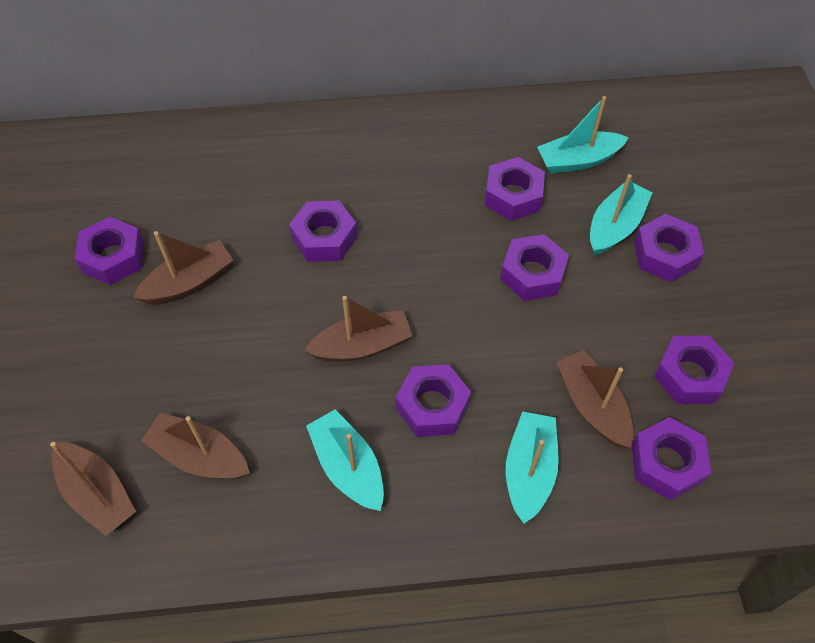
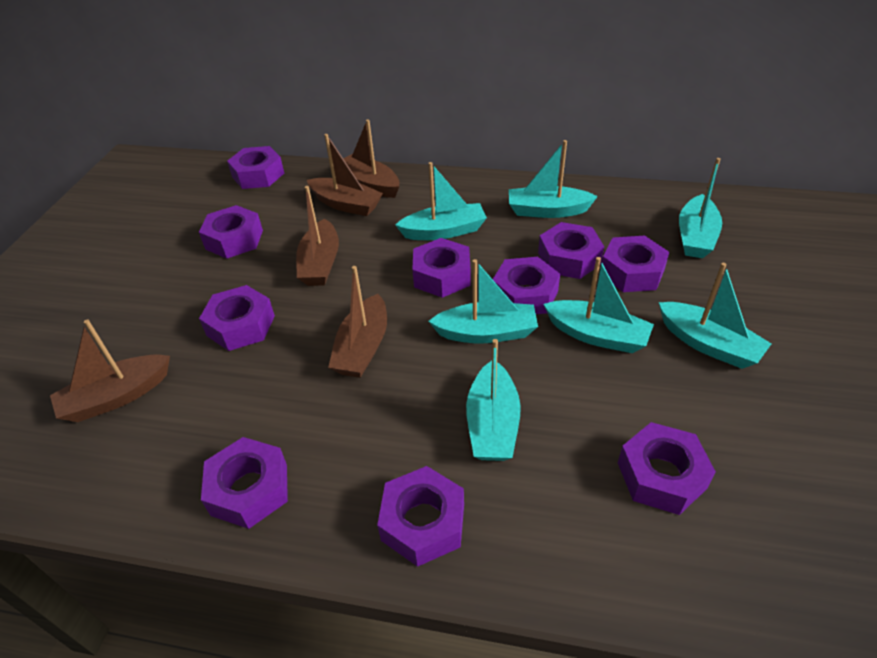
purple nut: 8 -> 10
turquoise boat: 4 -> 7

